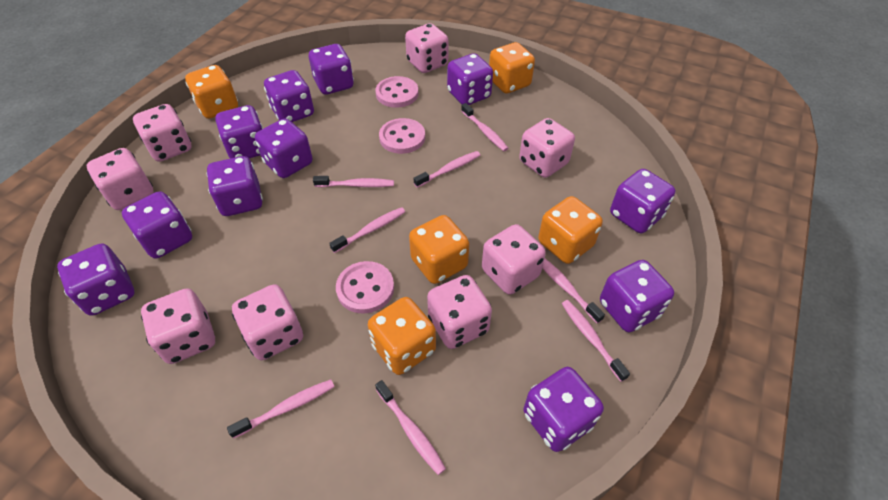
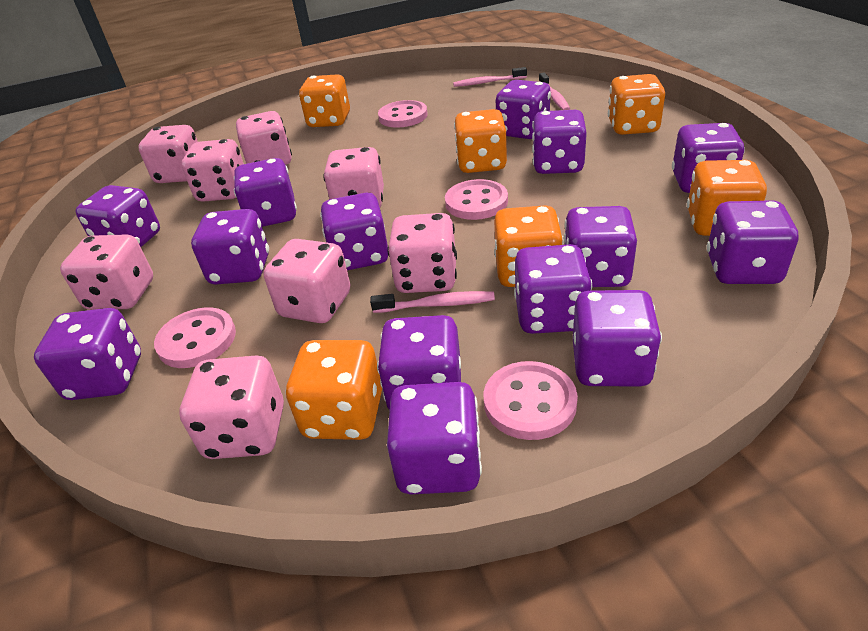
orange dice: 5 -> 6
pink button: 3 -> 4
pink toothbrush: 8 -> 3
purple dice: 11 -> 14

